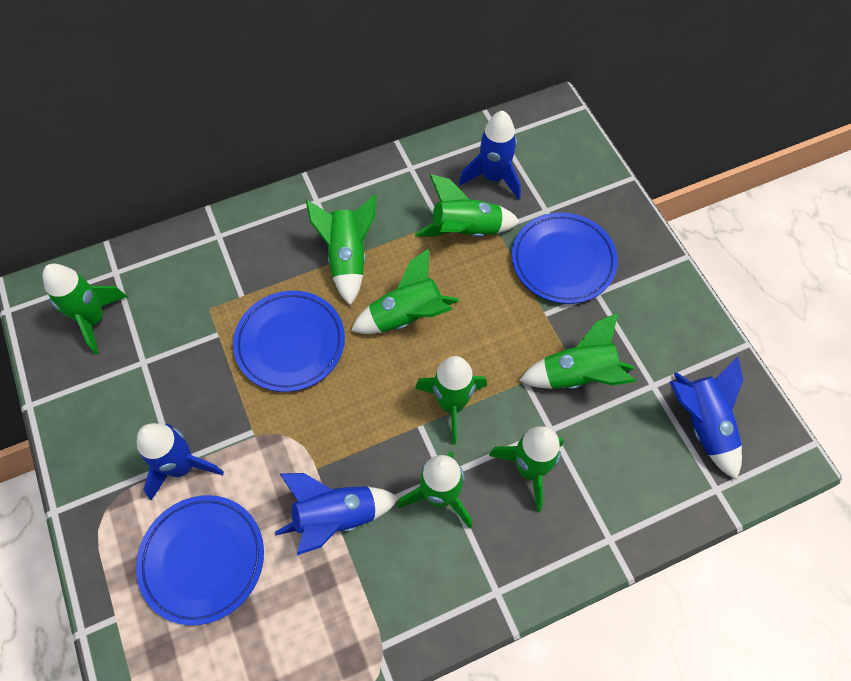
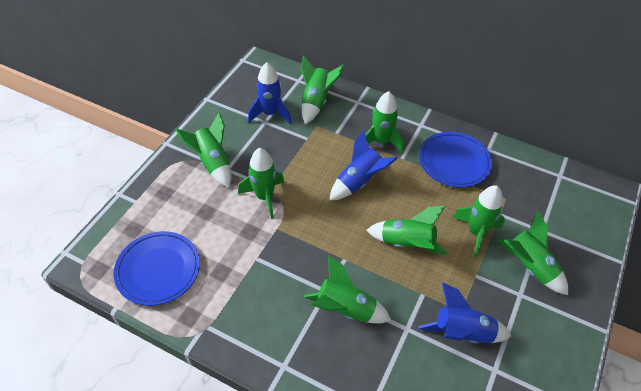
blue plate: 3 -> 2
blue rocket: 4 -> 3

